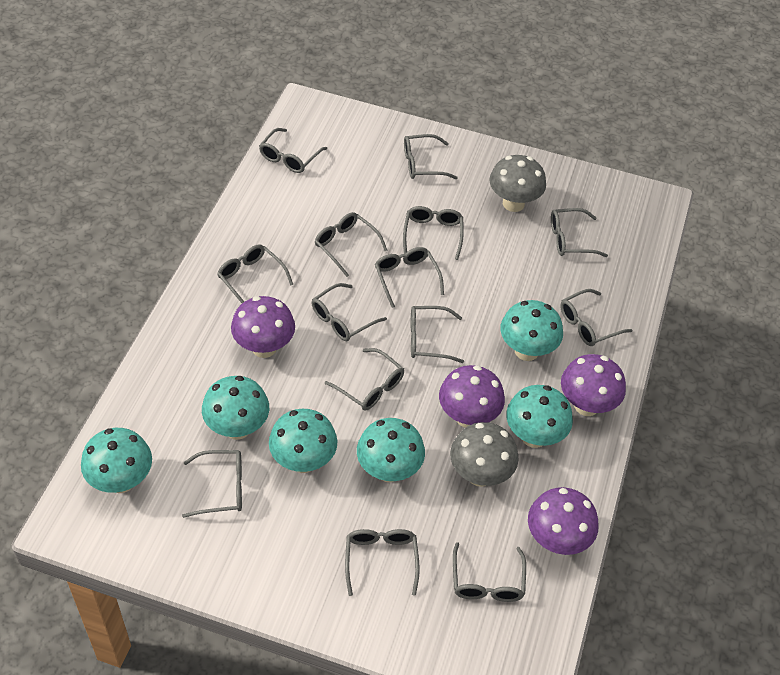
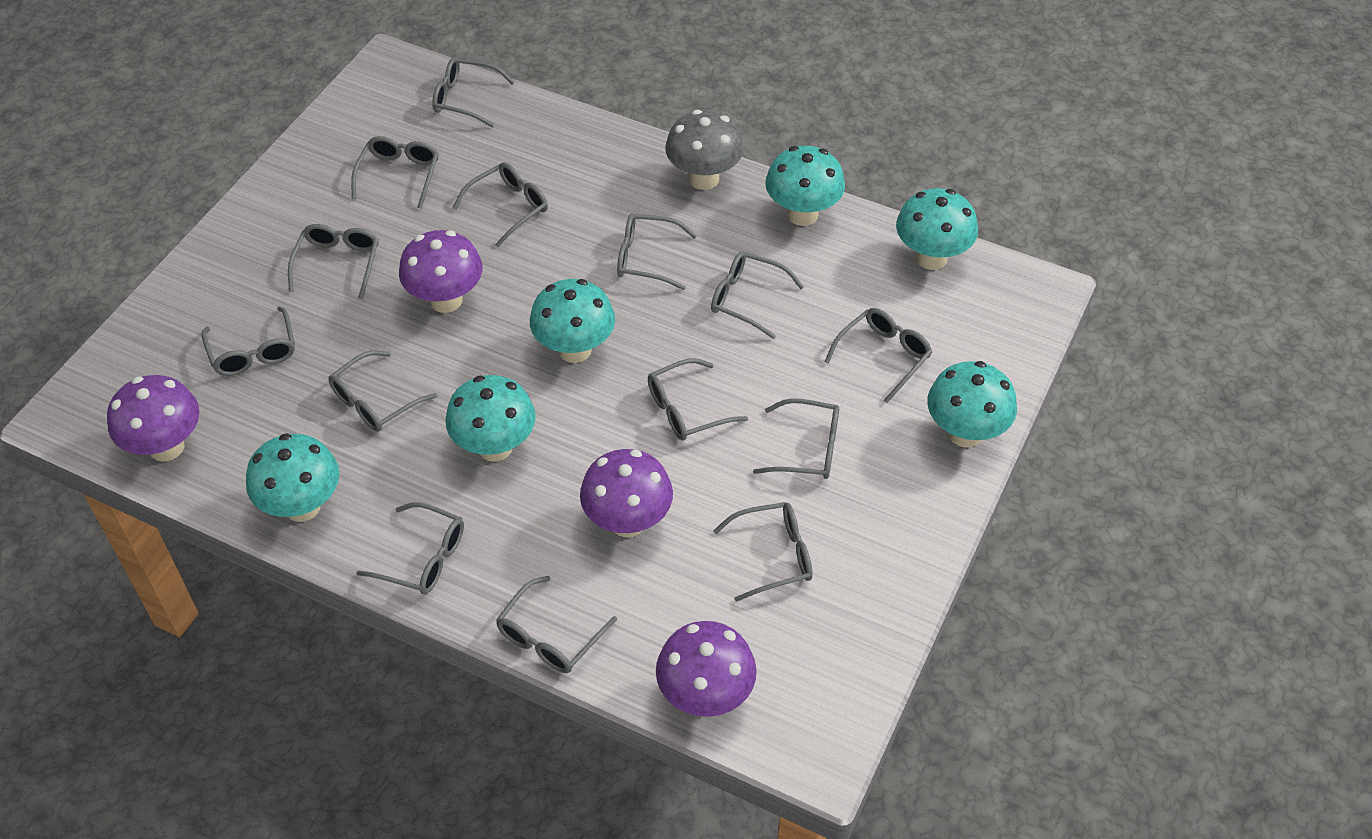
grey mushroom: 2 -> 1

